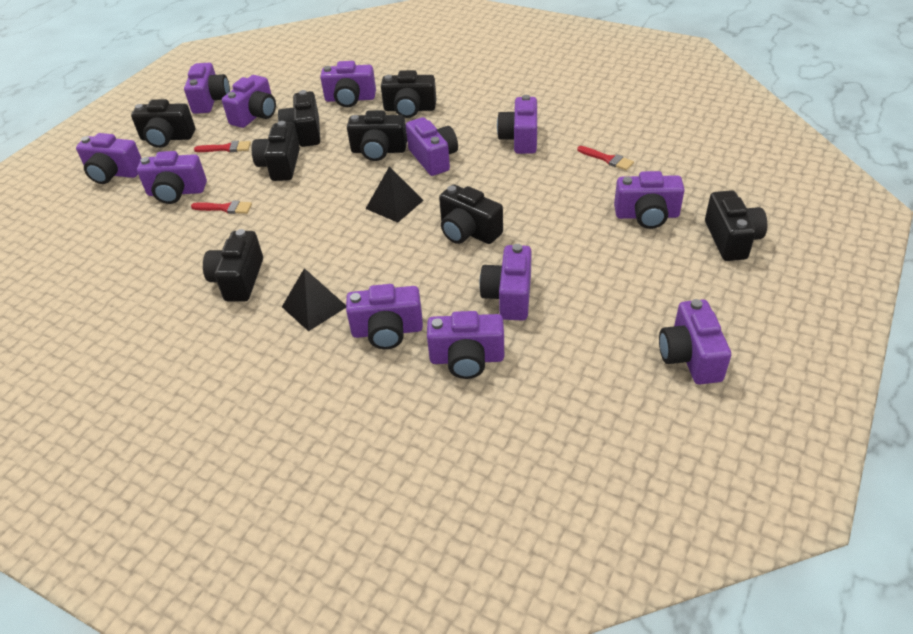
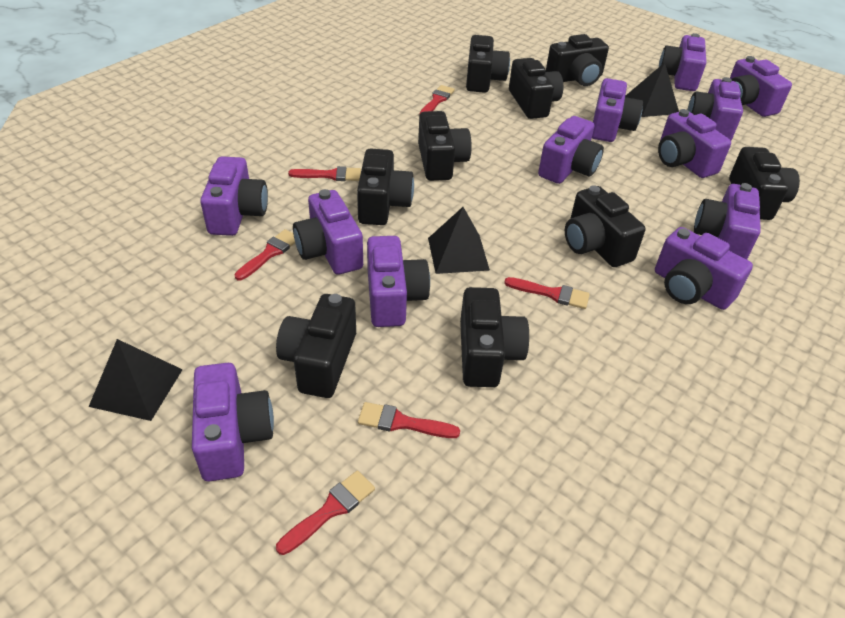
black camera: 8 -> 9
black pyramid: 2 -> 3
red brush: 3 -> 6

